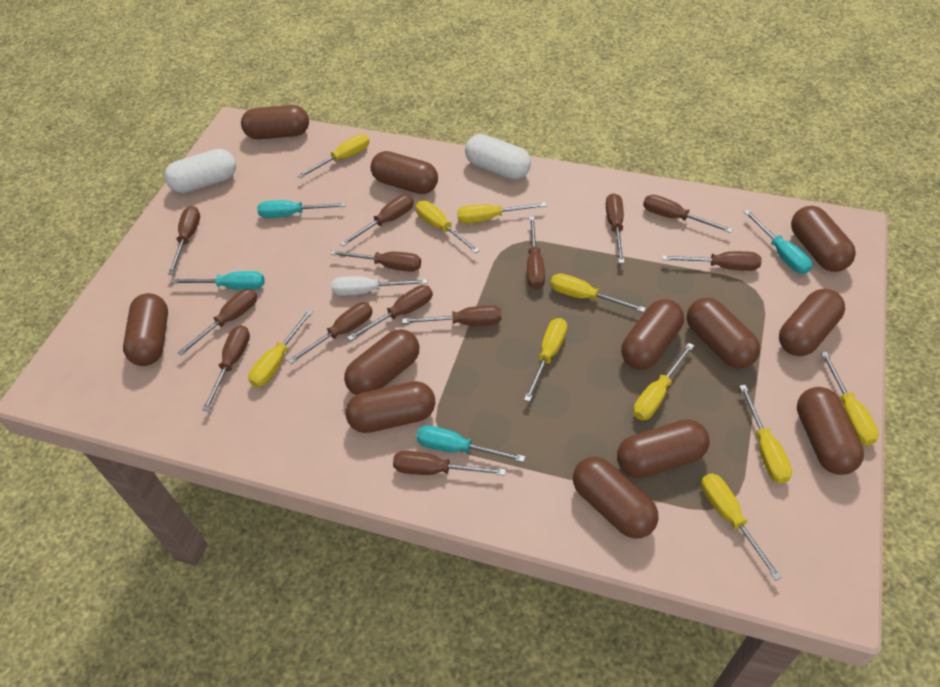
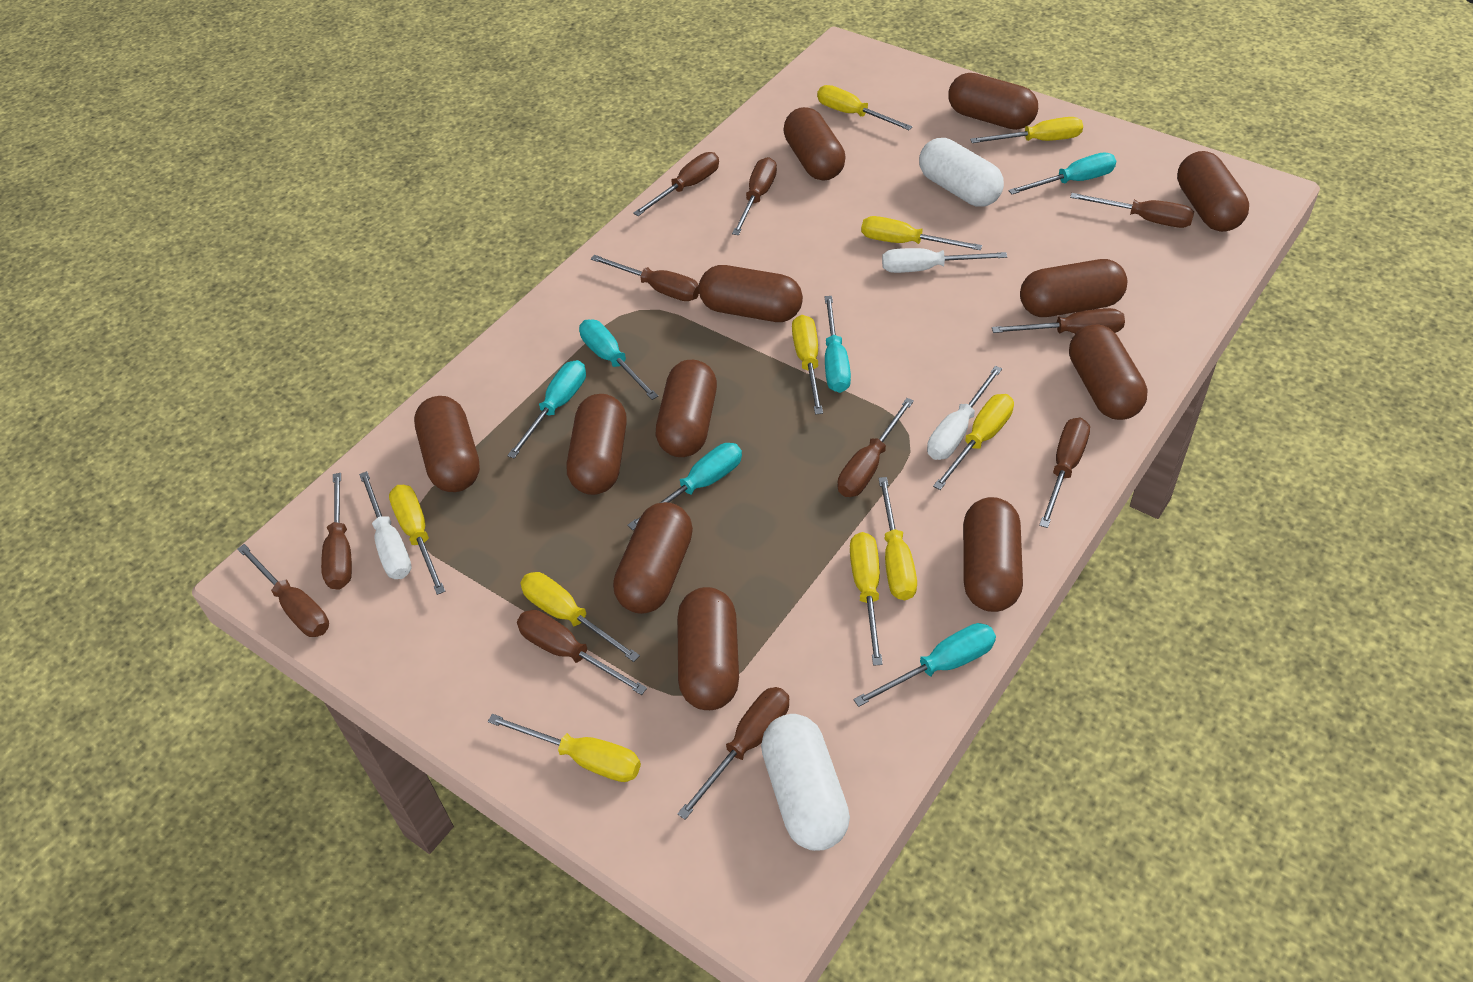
brown screwdriver: 13 -> 11
turquoise screwdriver: 4 -> 6
white screwdriver: 1 -> 3

